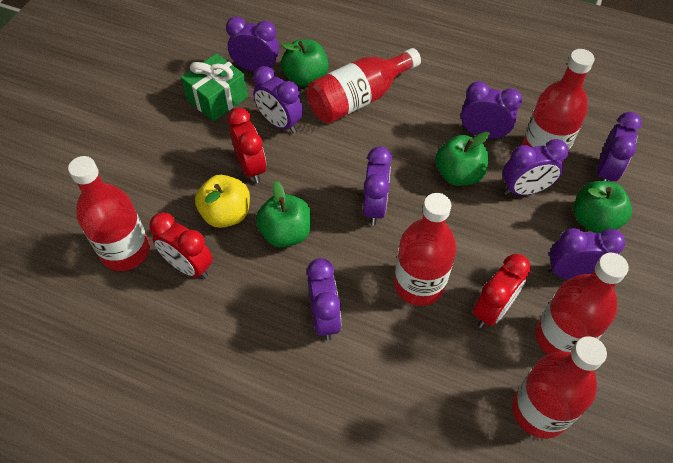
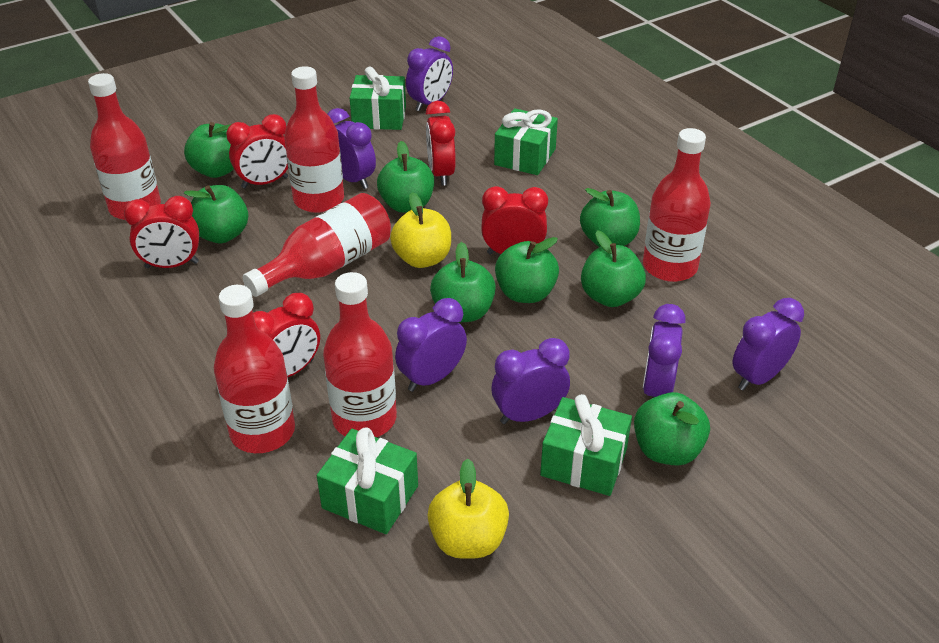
green apple: 4 -> 8
green gift: 1 -> 4
purple clock: 8 -> 6
red clock: 3 -> 5
yellow apple: 1 -> 2

